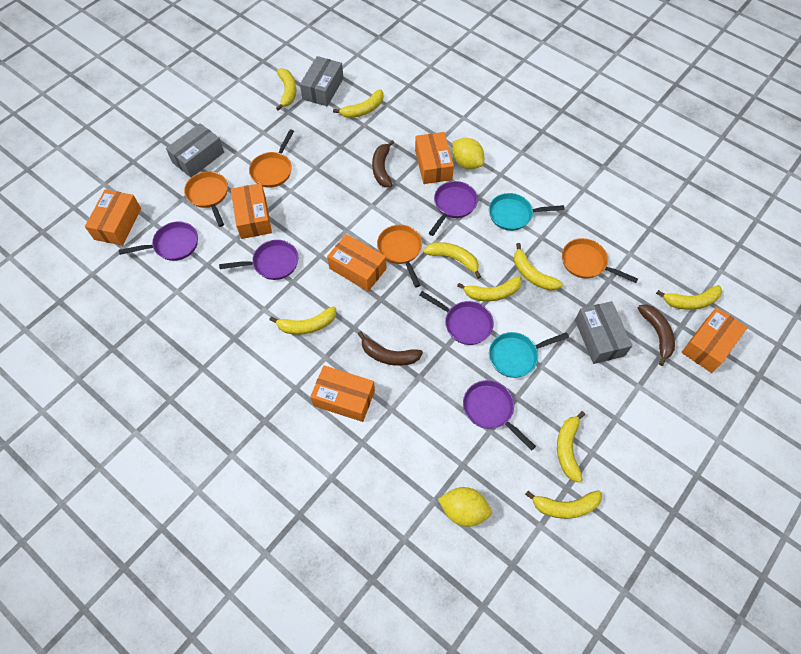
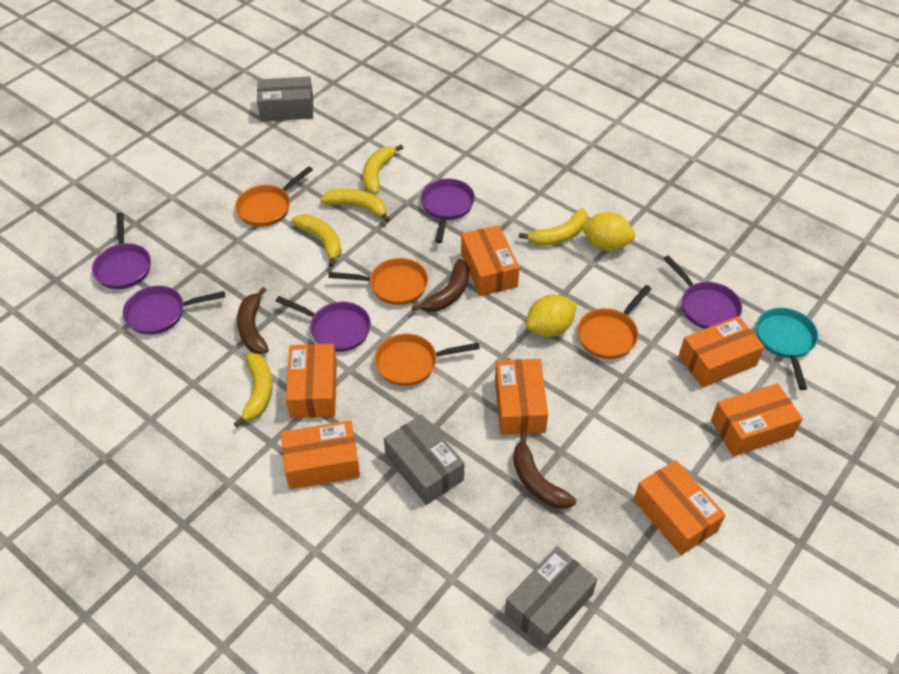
orange box: 6 -> 7
turquoise pan: 2 -> 1
yellow banana: 9 -> 5

